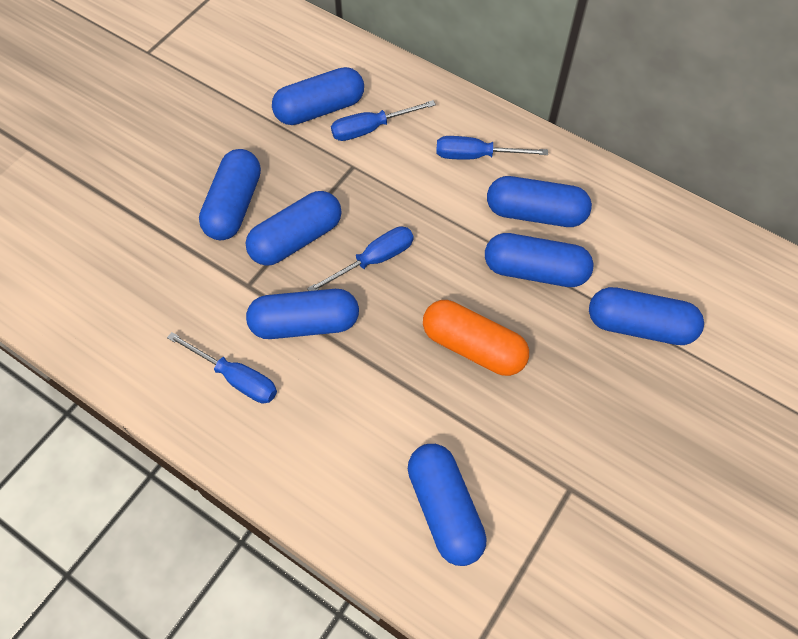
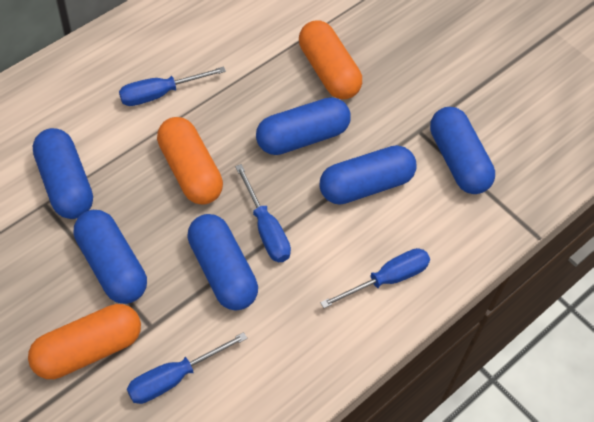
blue capsule: 8 -> 6
orange capsule: 1 -> 3

